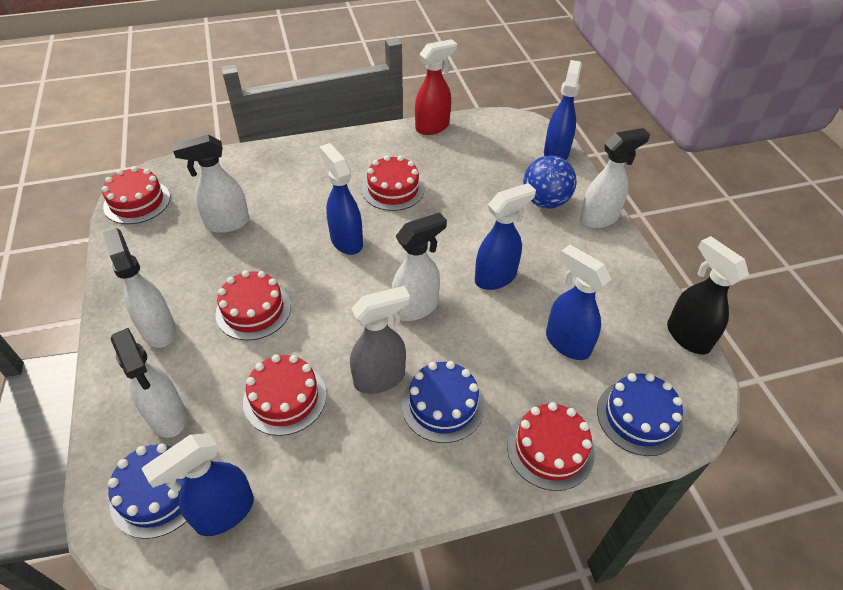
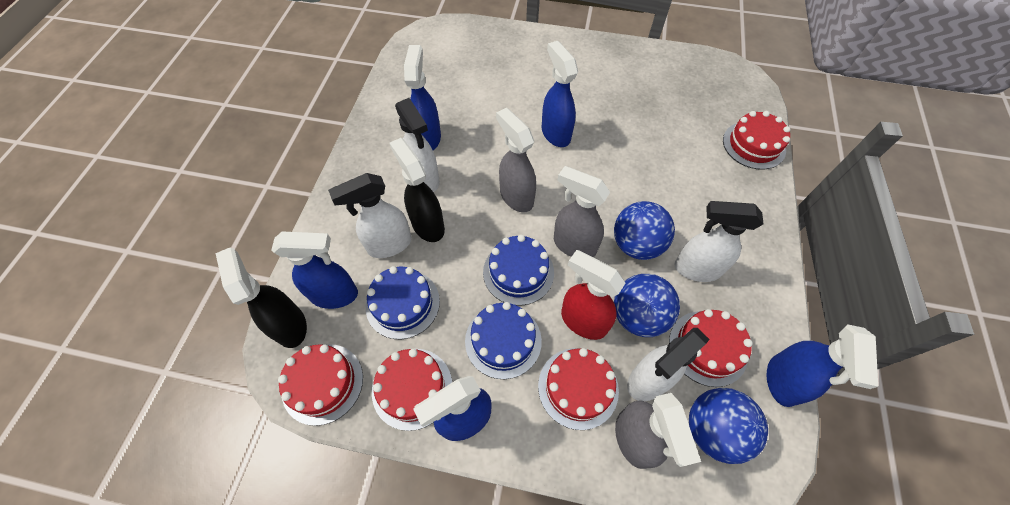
black spray bottle: 1 -> 2
blue ball: 1 -> 3
grey spray bottle: 1 -> 3
white spray bottle: 5 -> 4

